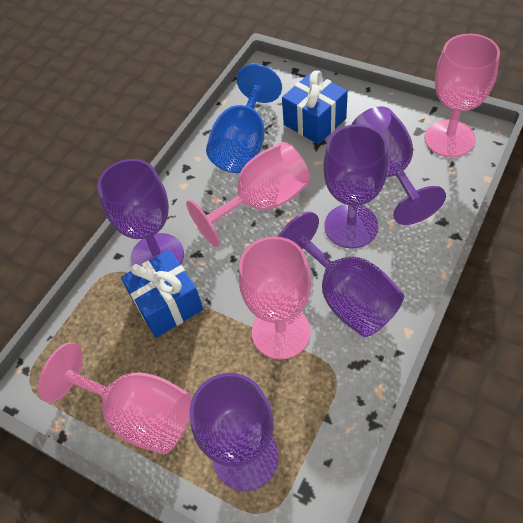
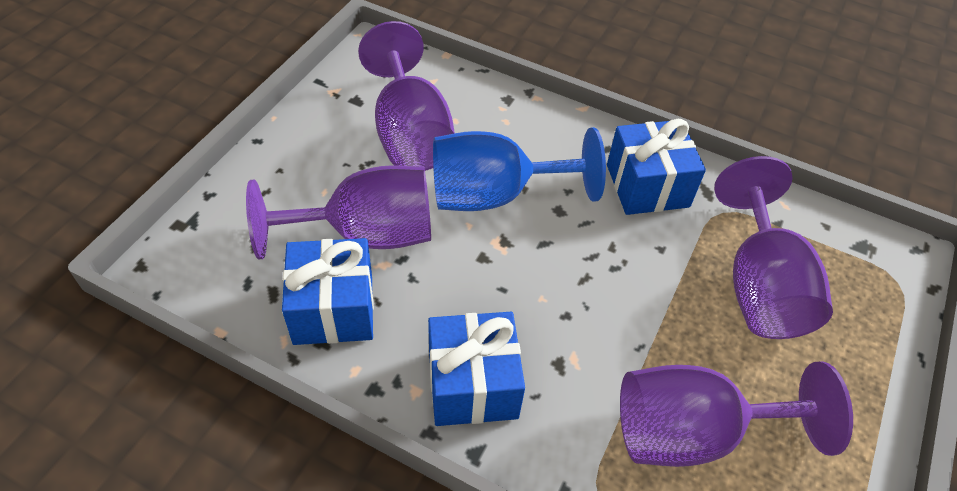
blue gift: 2 -> 3
pink goblet: 4 -> 0
purple goblet: 5 -> 4

